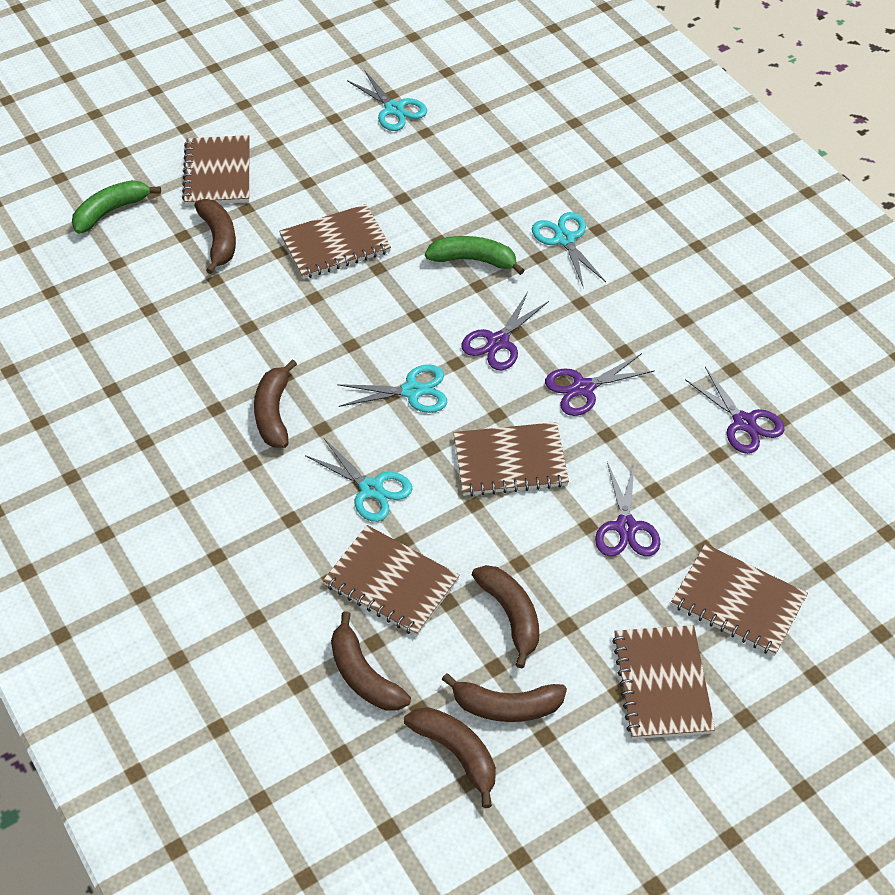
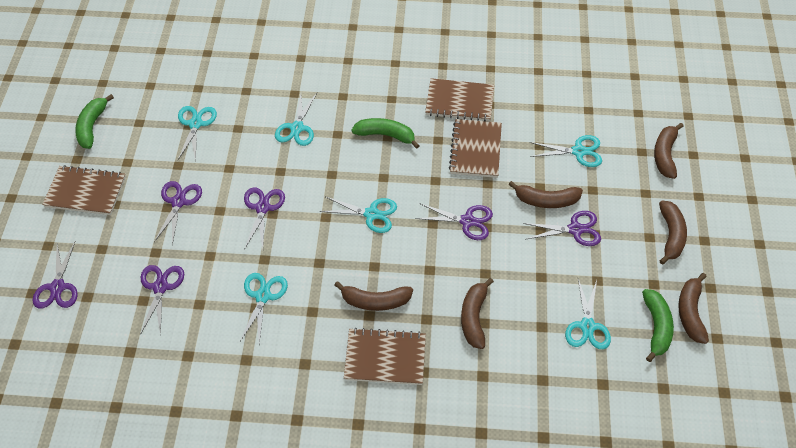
brown notebook: 6 -> 4
green banana: 2 -> 3
purple scissors: 4 -> 6
turquoise scissors: 4 -> 6

